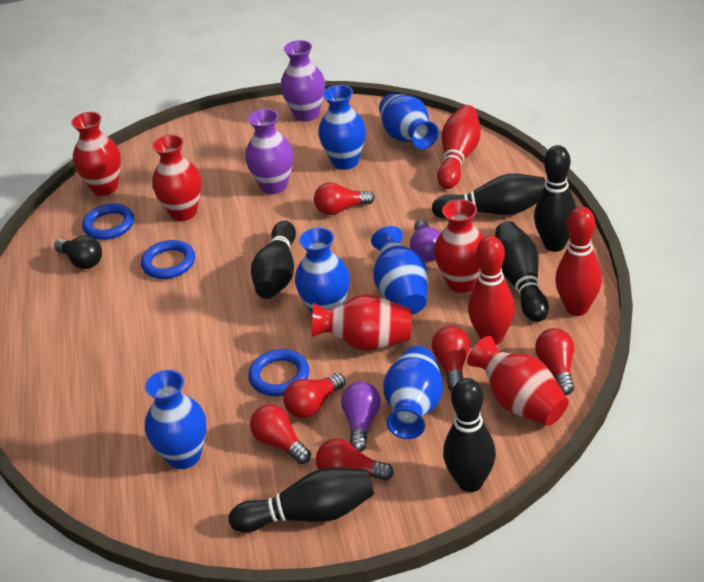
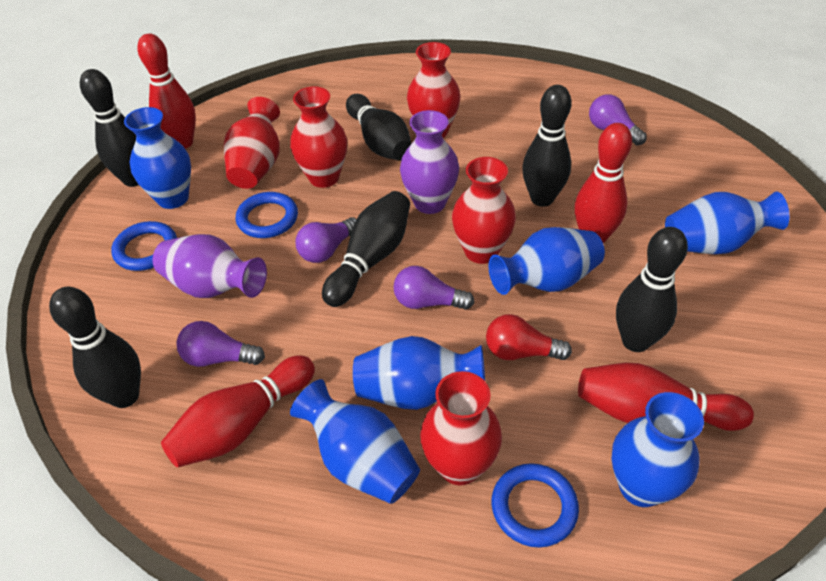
black light bulb: 1 -> 0
purple light bulb: 2 -> 4
red bowling pin: 3 -> 4
red light bulb: 6 -> 1

